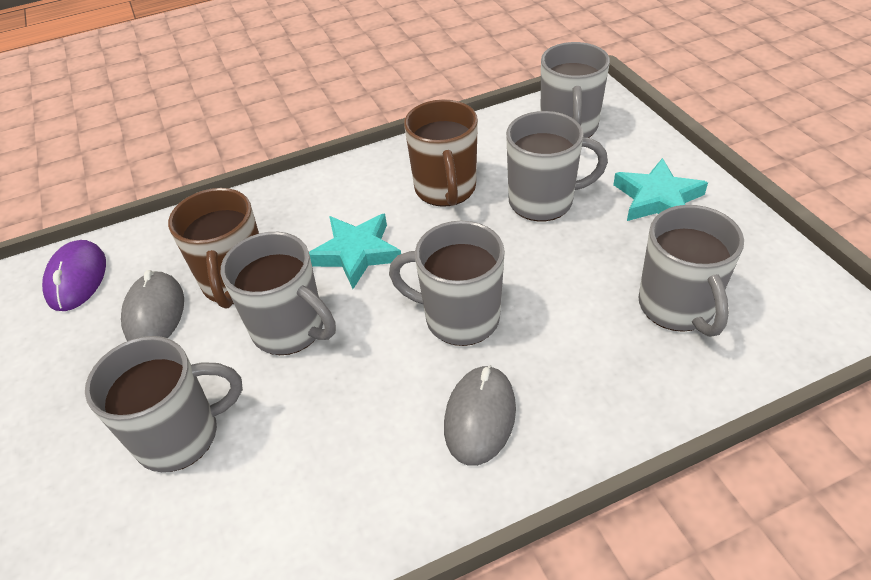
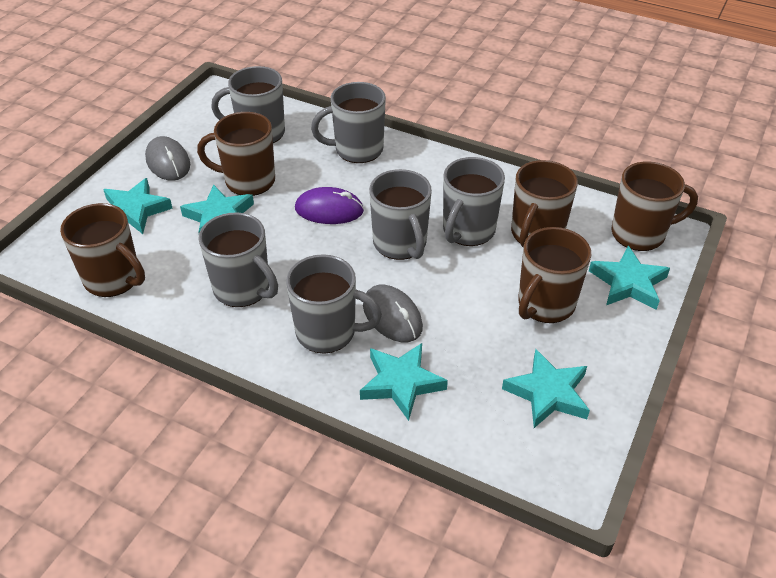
brown mug: 2 -> 5
turquoise star: 2 -> 5

